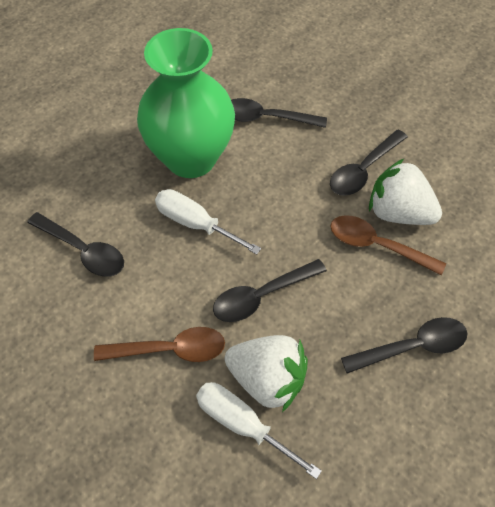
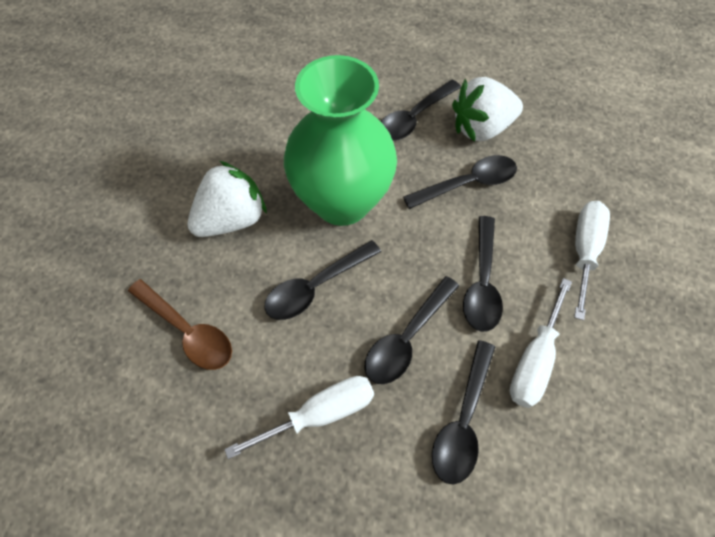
black spoon: 5 -> 6
brown spoon: 2 -> 1
white screwdriver: 2 -> 3

